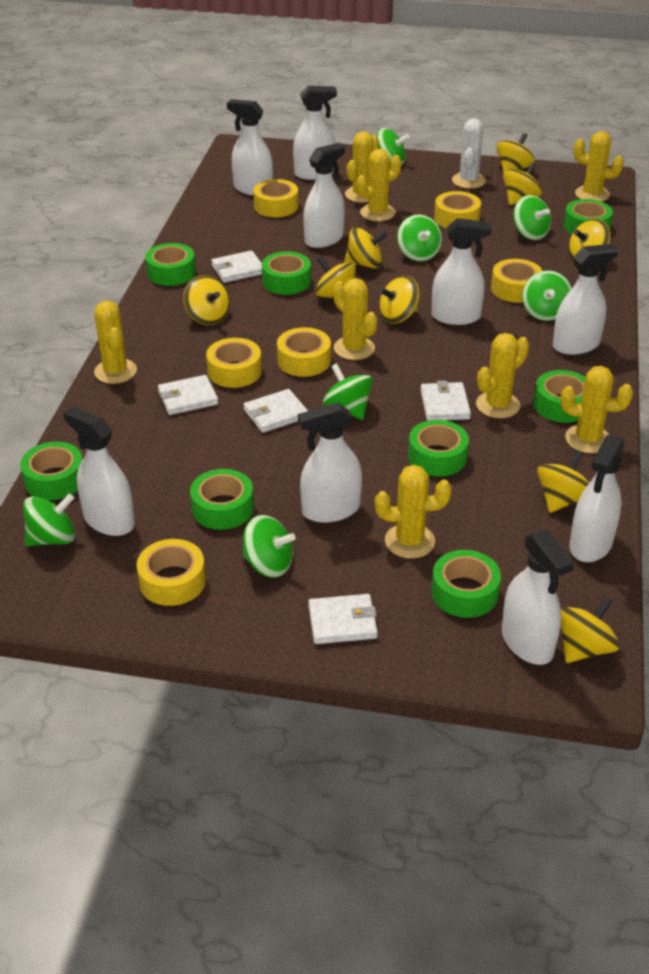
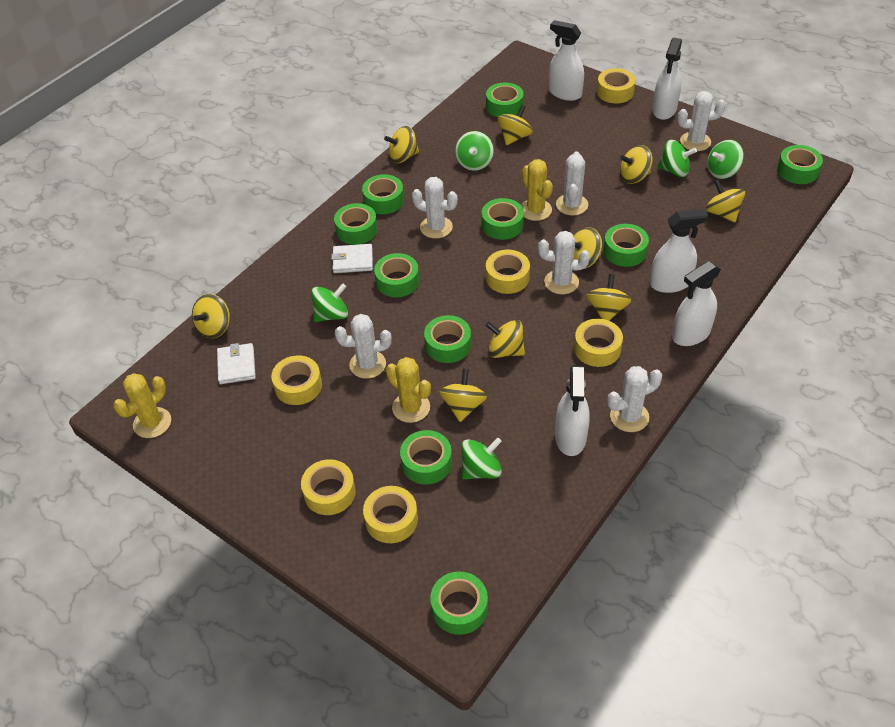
green spinning top: 7 -> 5
green tape: 8 -> 10
white cactus: 1 -> 6
white spray bottle: 9 -> 5
white wallet: 5 -> 2
yellow cactus: 8 -> 3

